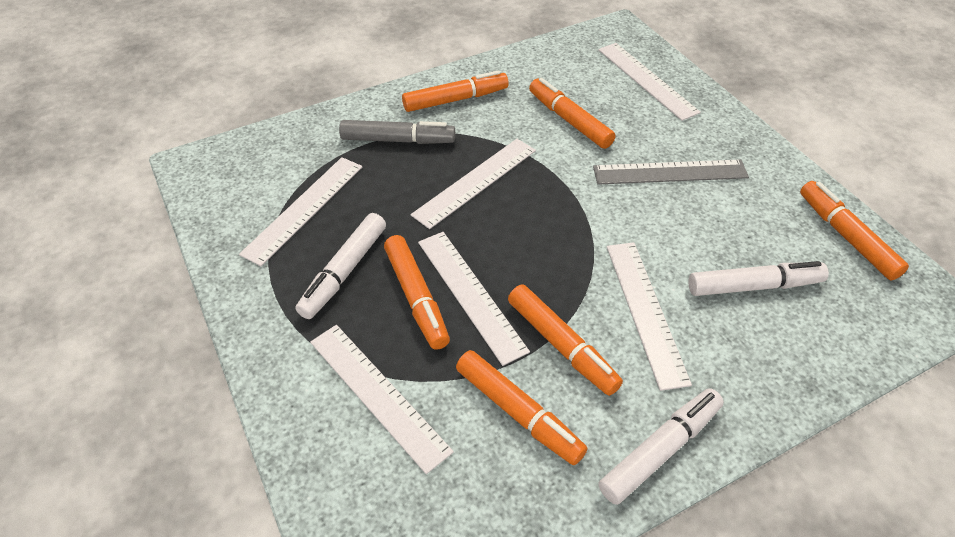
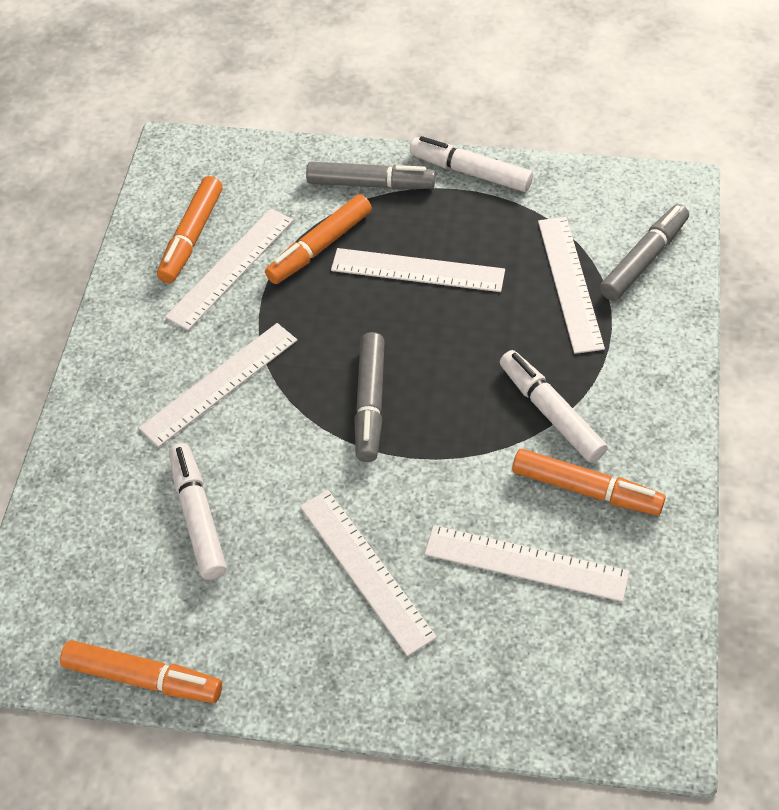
grey marker: 1 -> 3
grey ruler: 1 -> 0
orange marker: 6 -> 4

